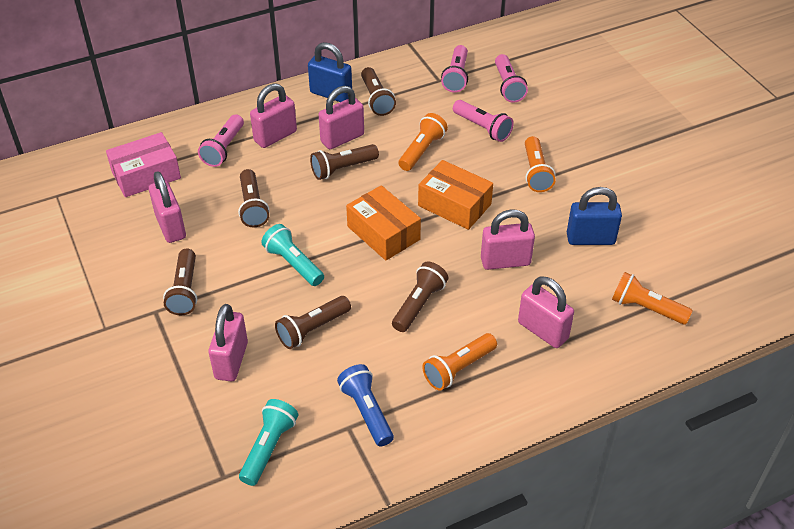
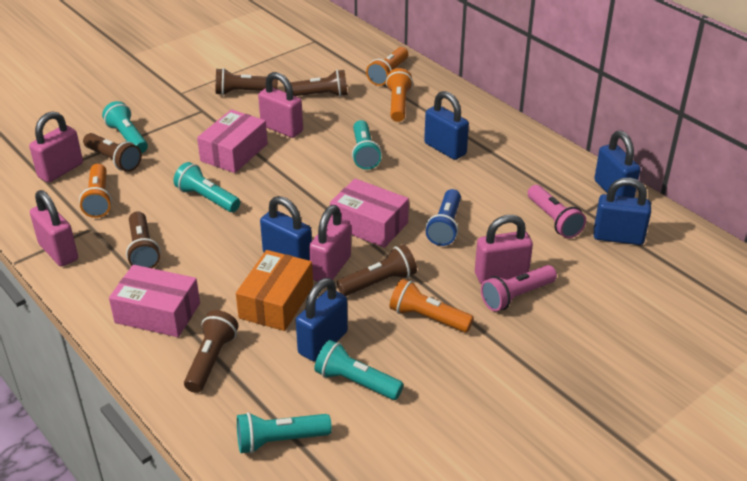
blue padlock: 2 -> 5
orange box: 2 -> 1
pink box: 1 -> 3
pink flashlight: 4 -> 2
pink padlock: 6 -> 5
turquoise flashlight: 2 -> 5

